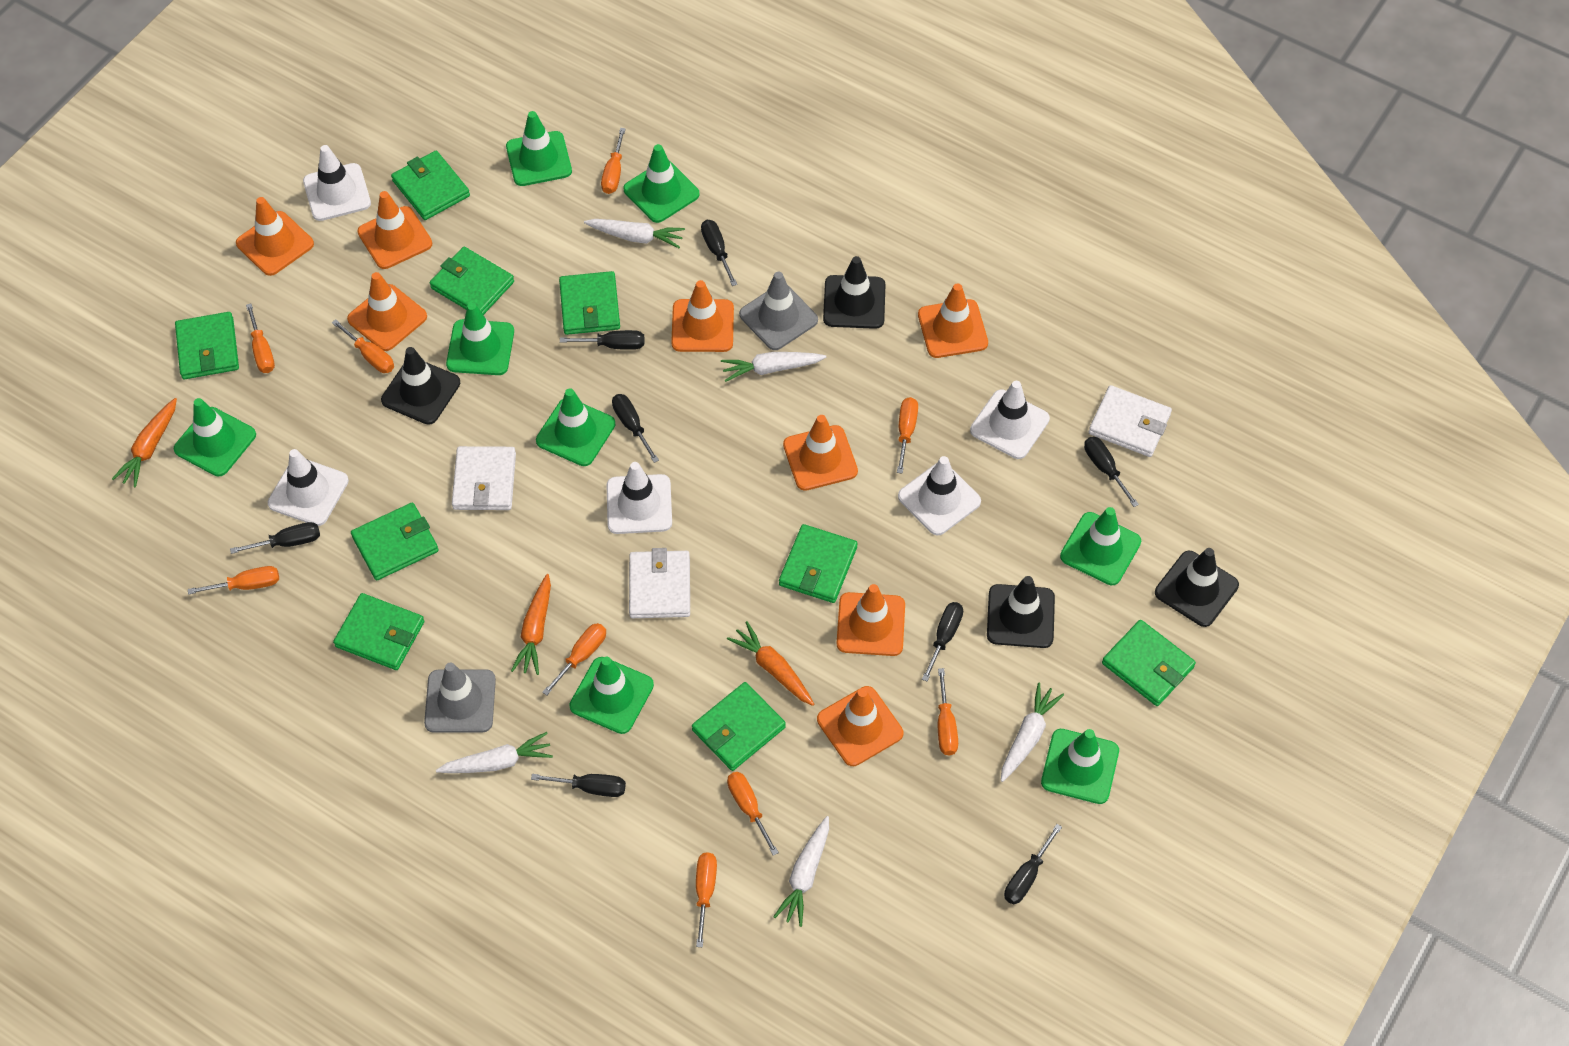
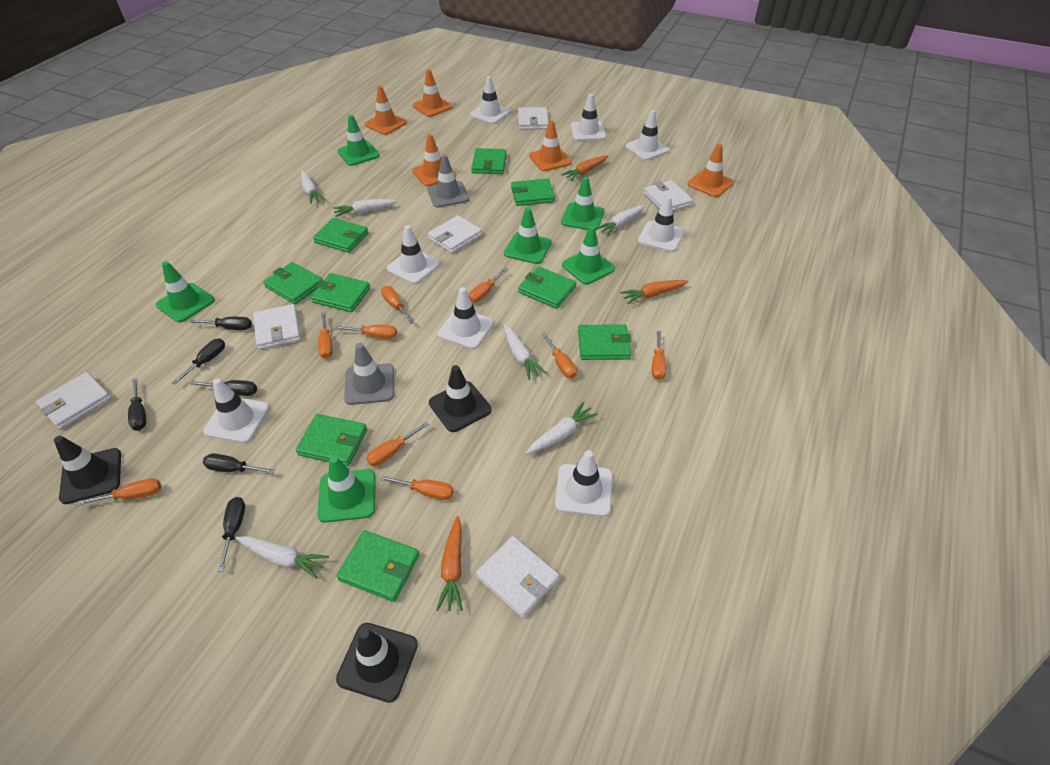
black screwdriver: 8 -> 6
black traffic cone: 4 -> 3
green traffic cone: 8 -> 6
orange traffic cone: 8 -> 5
white carrot: 5 -> 6
white traffic cone: 5 -> 8
white wallet: 3 -> 6

